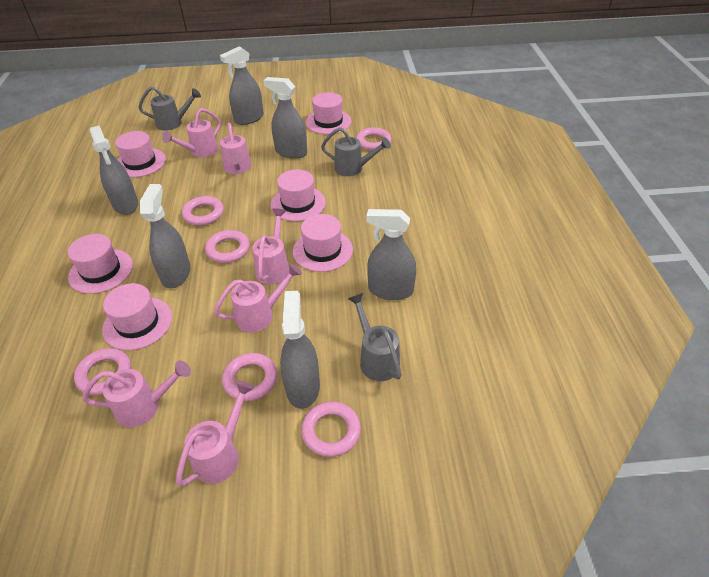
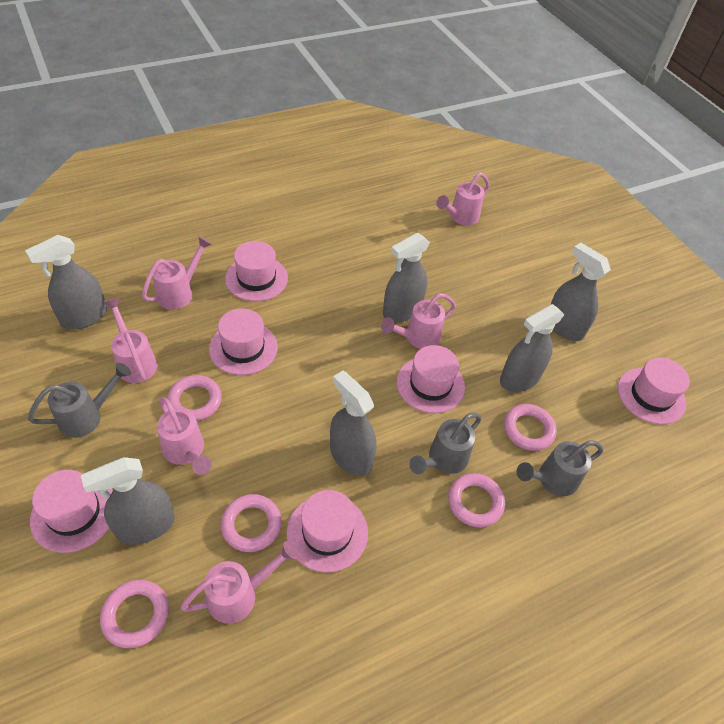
pink ring: 6 -> 5

